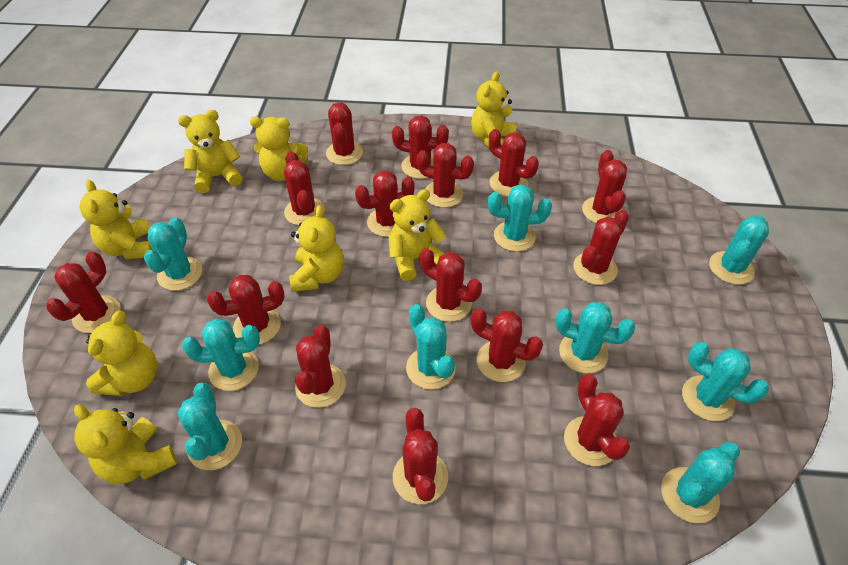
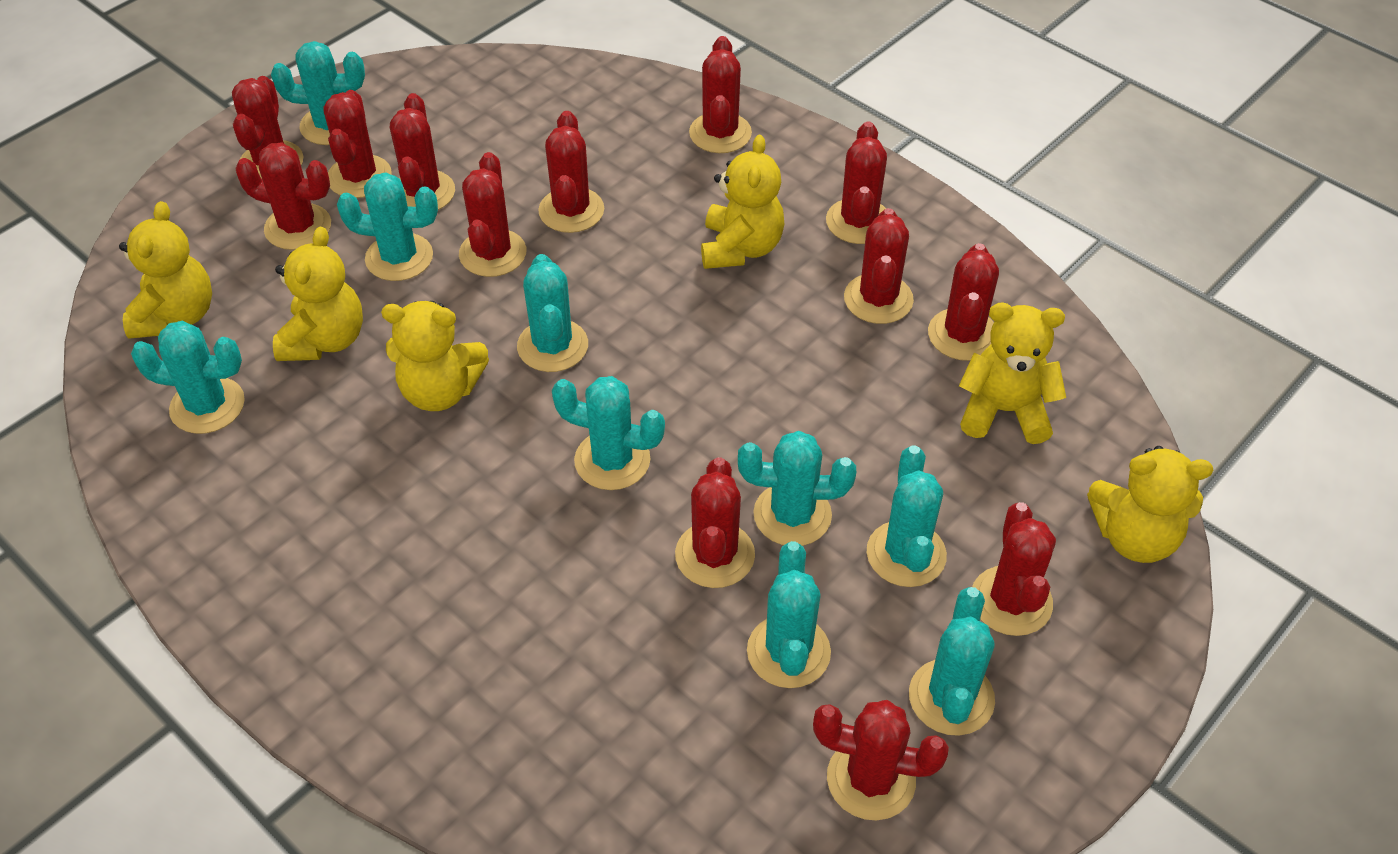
red cactus: 15 -> 13
yellow teddy bear: 8 -> 6

